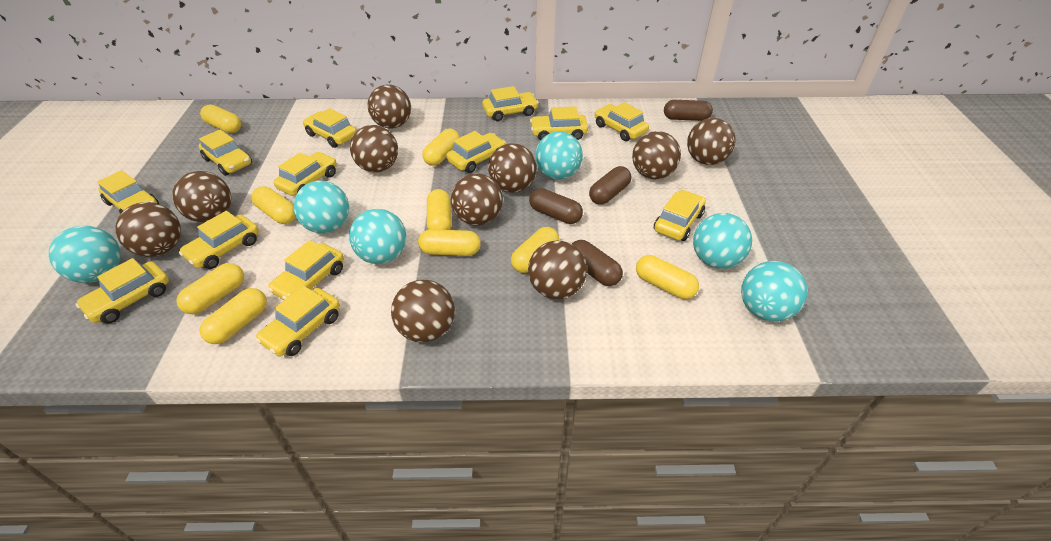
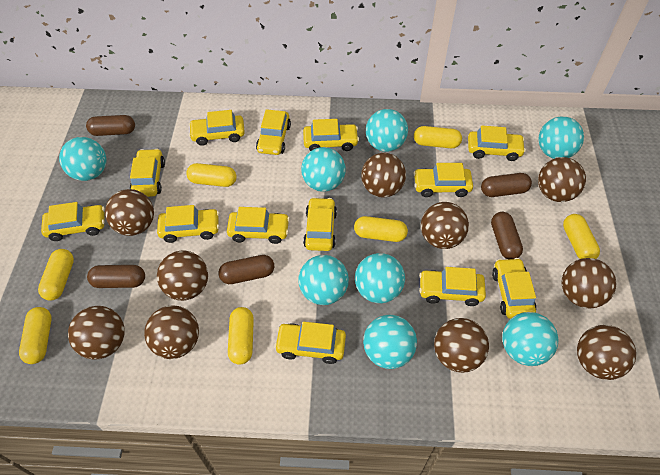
brown capsule: 4 -> 5
turquoise ball: 6 -> 8
yellow capsule: 9 -> 7

